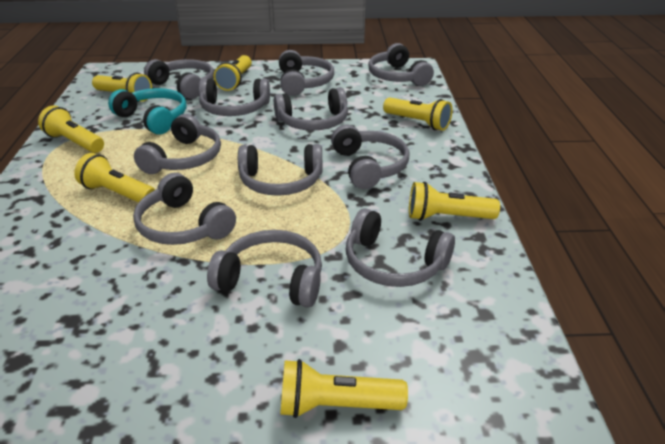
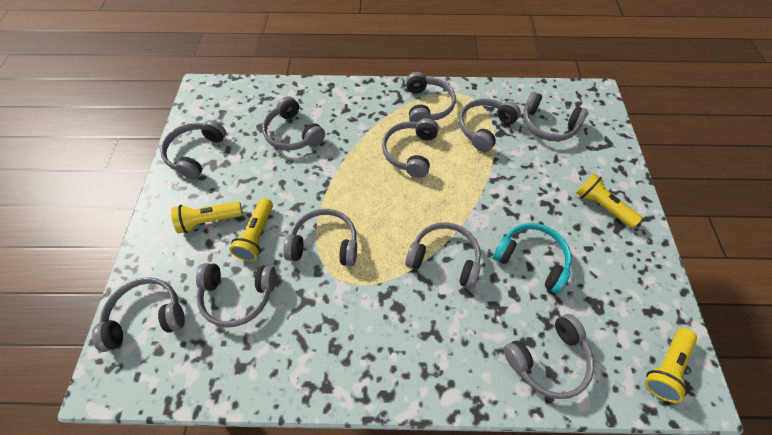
yellow flashlight: 7 -> 4

